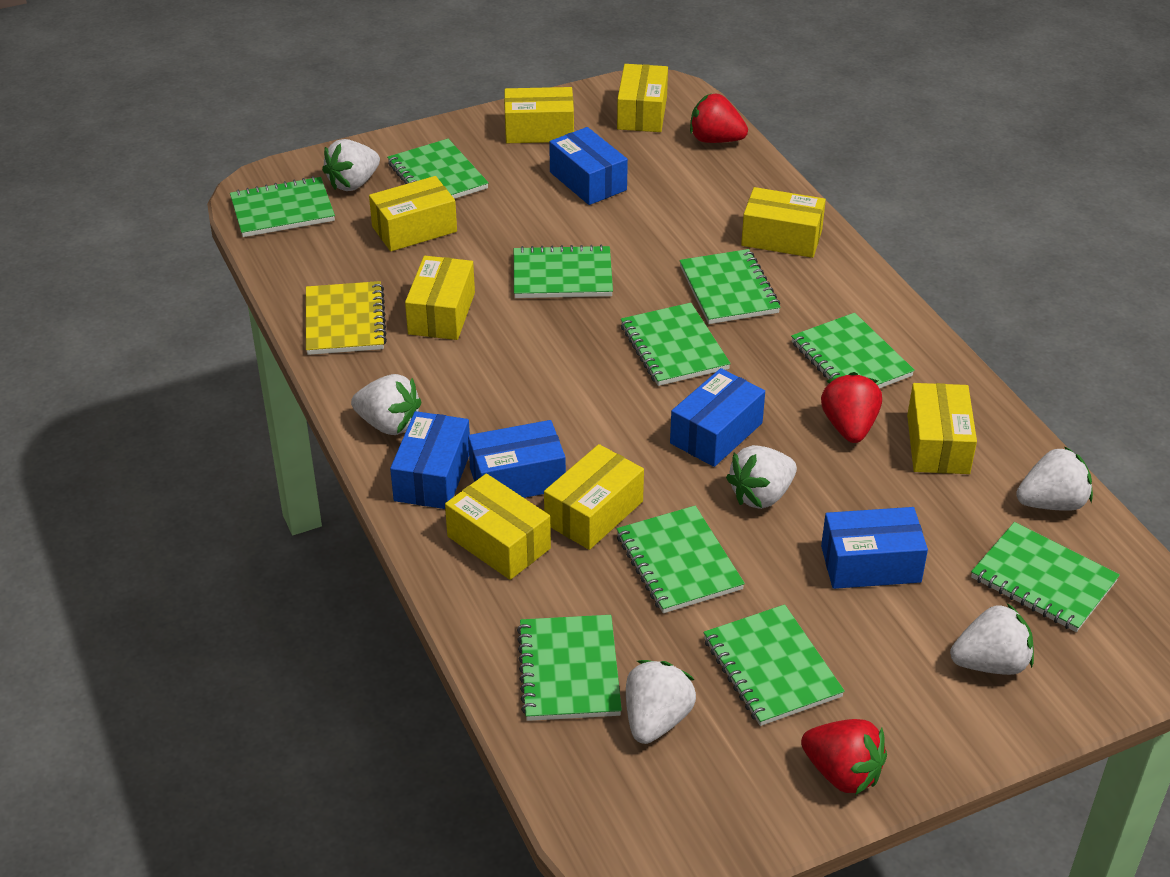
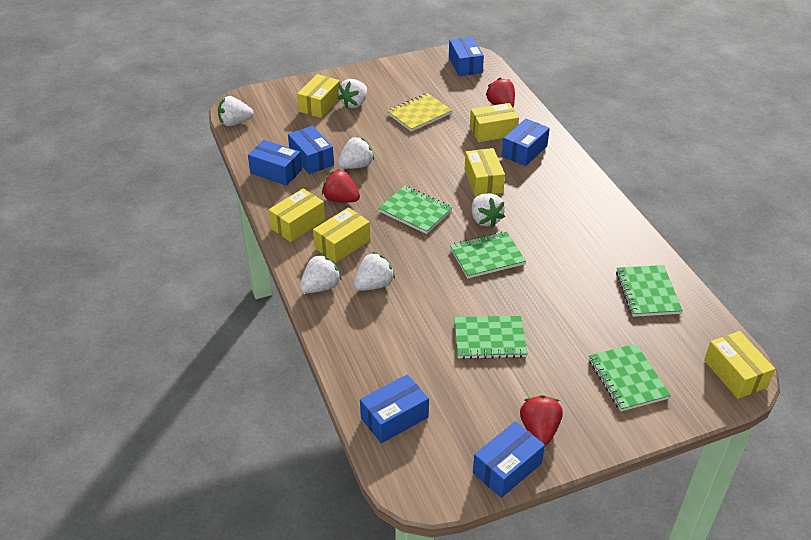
blue box: 5 -> 6
green notebook: 10 -> 5
yellow box: 8 -> 6

